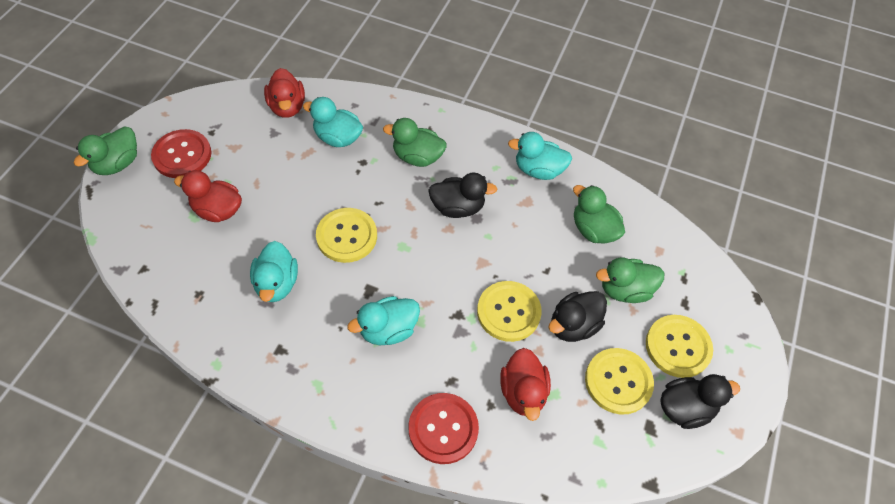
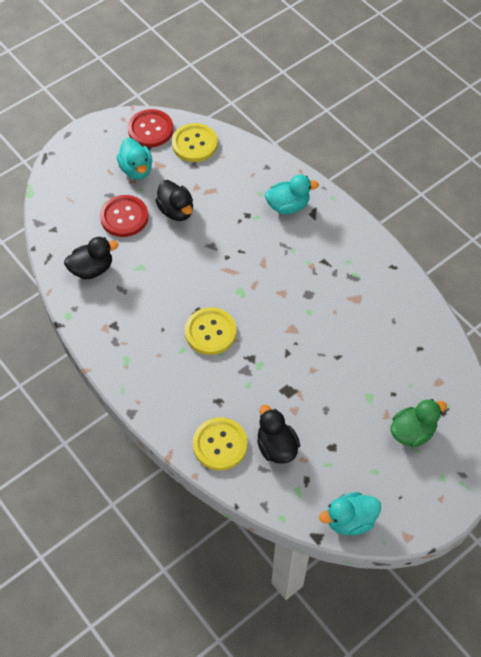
green duck: 4 -> 1
red duck: 3 -> 0
turquoise duck: 4 -> 3
yellow button: 4 -> 3

